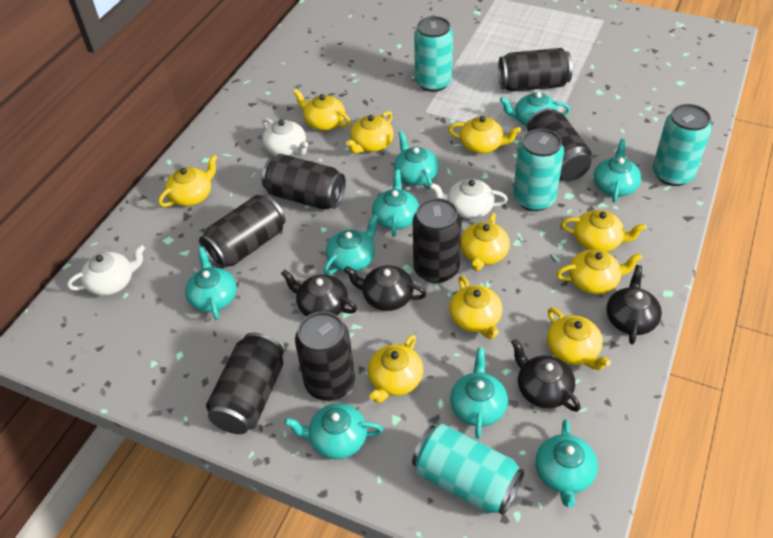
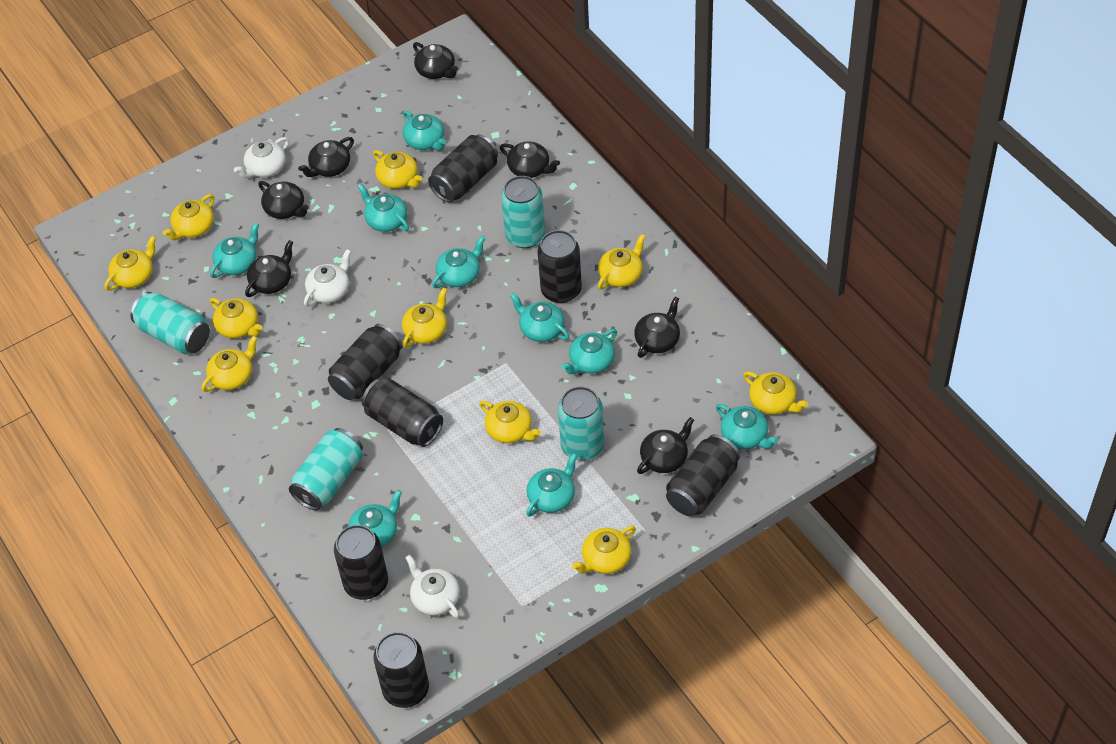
black teapot: 4 -> 7

